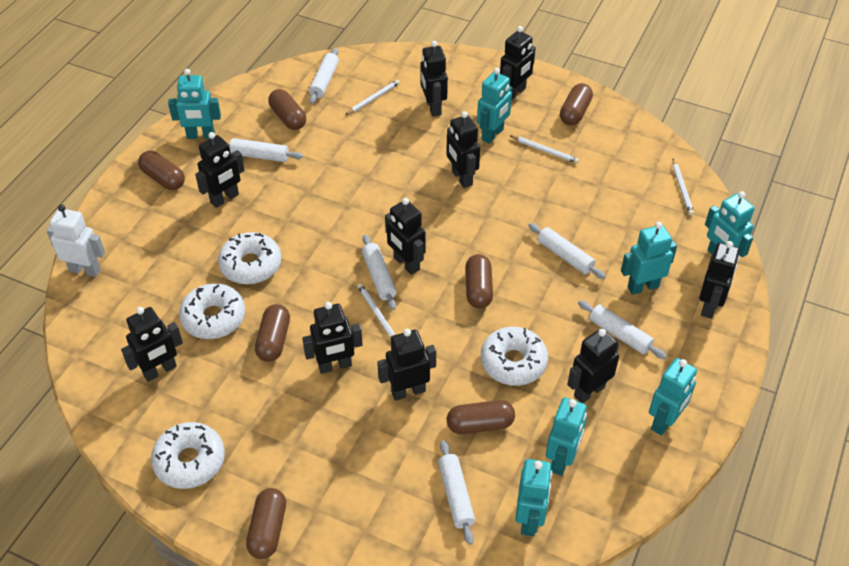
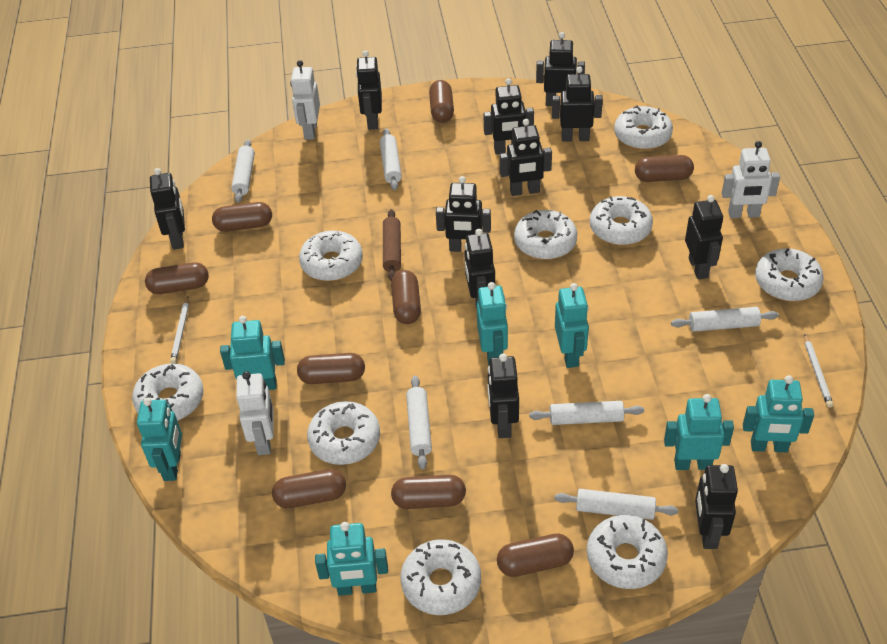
black robot: 10 -> 11
brown capsule: 7 -> 9
brown rolling pin: 0 -> 1
white donut: 4 -> 9
white pencil: 4 -> 2
white robot: 1 -> 3

